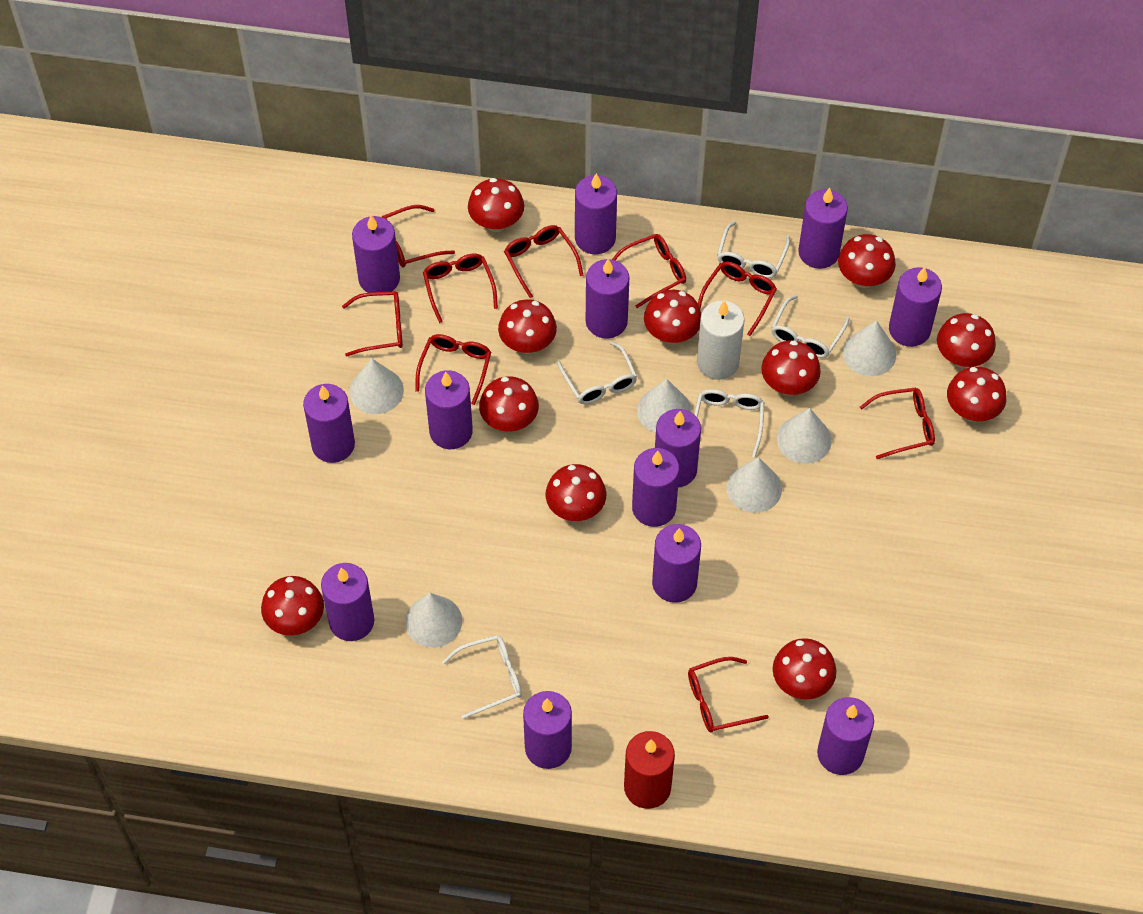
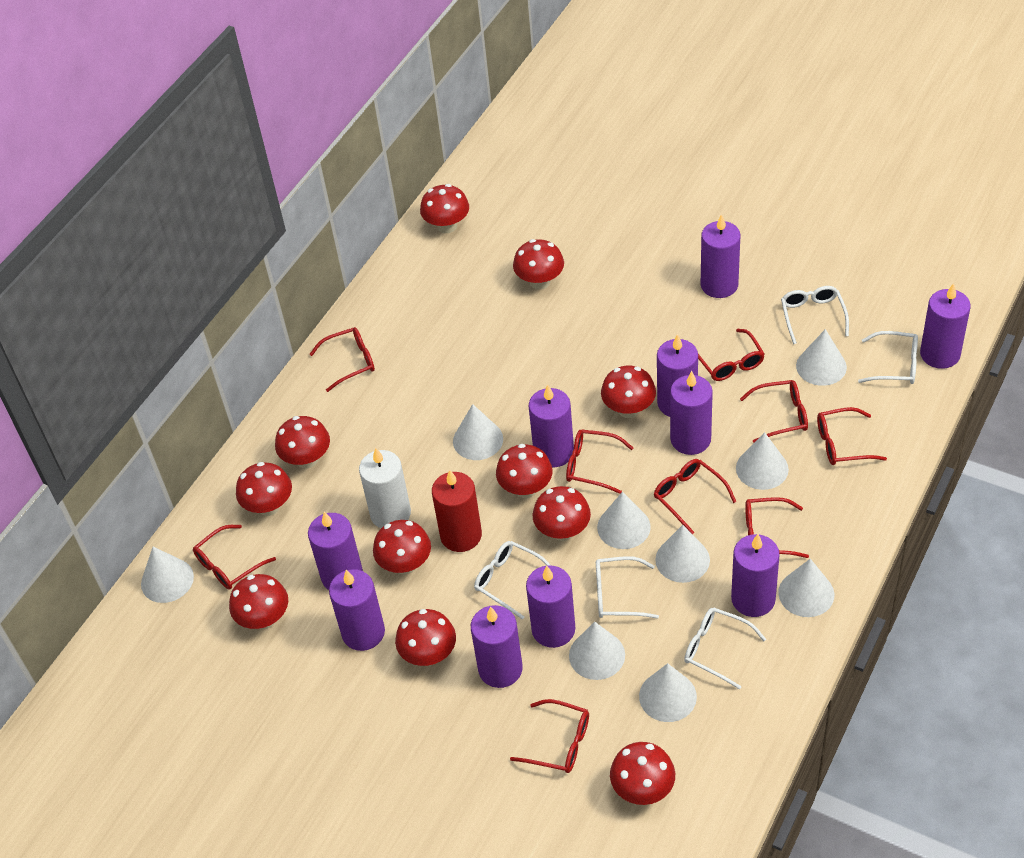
purple candle: 13 -> 10
white cone: 6 -> 9

